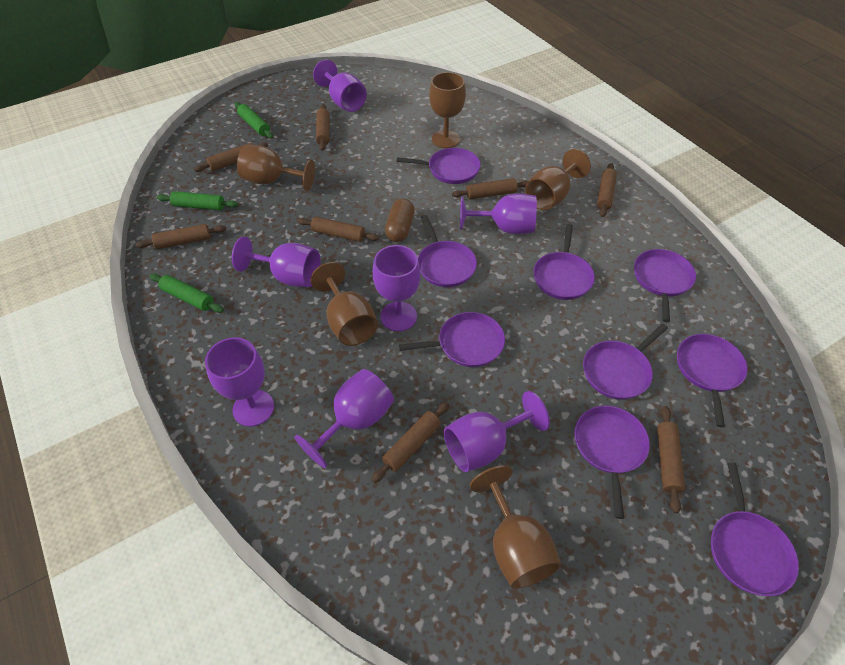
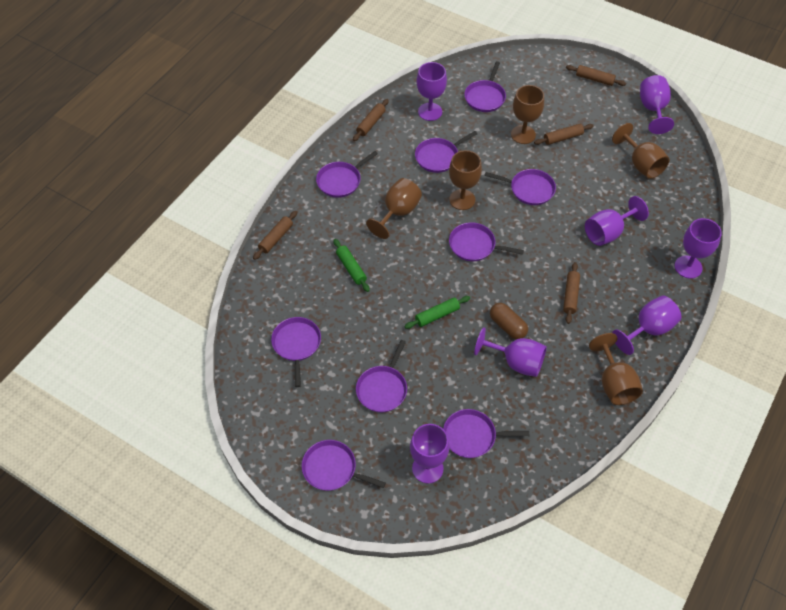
brown rolling pin: 8 -> 5
green rolling pin: 3 -> 2

